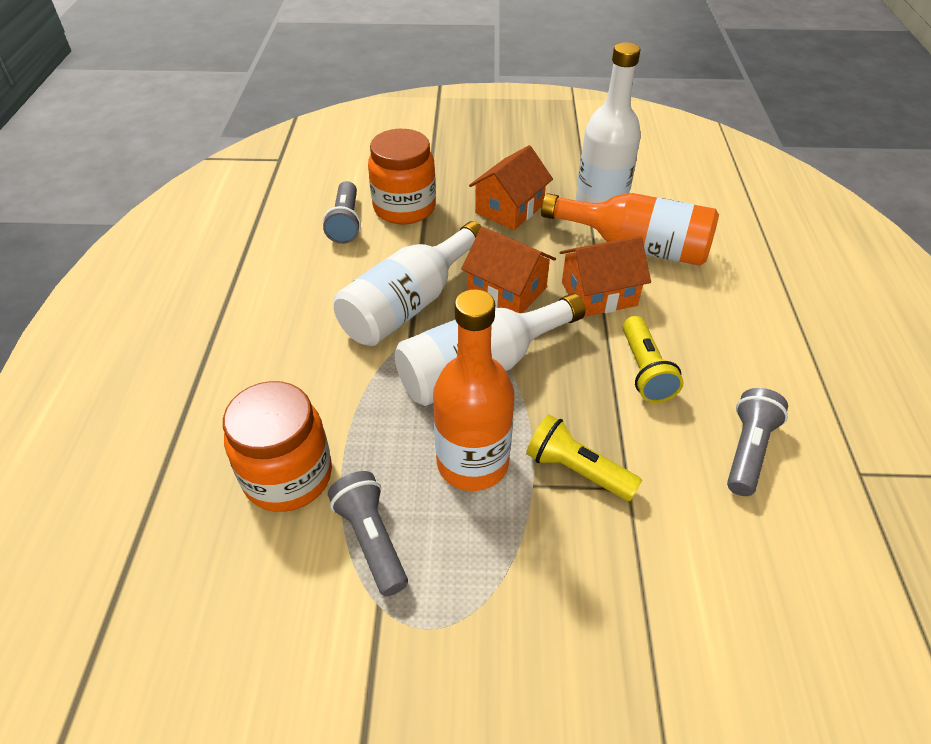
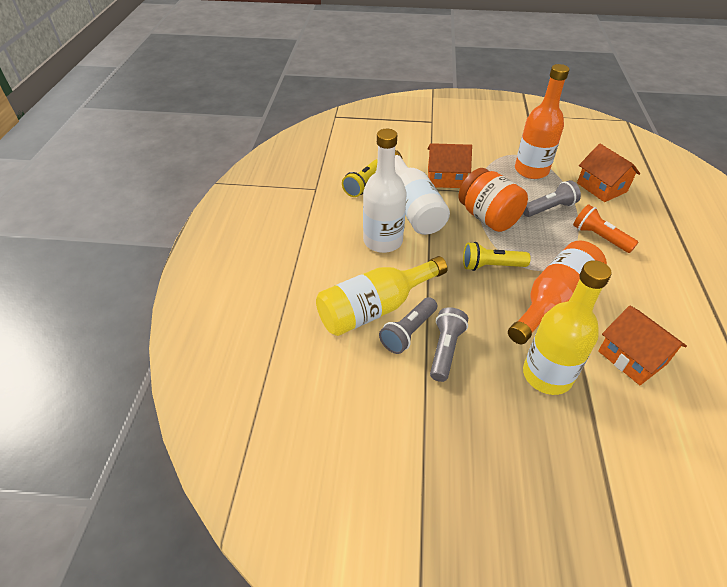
orange flashlight: 0 -> 1
orange jar: 2 -> 1
white bottle: 3 -> 2
yellow bottle: 0 -> 2

